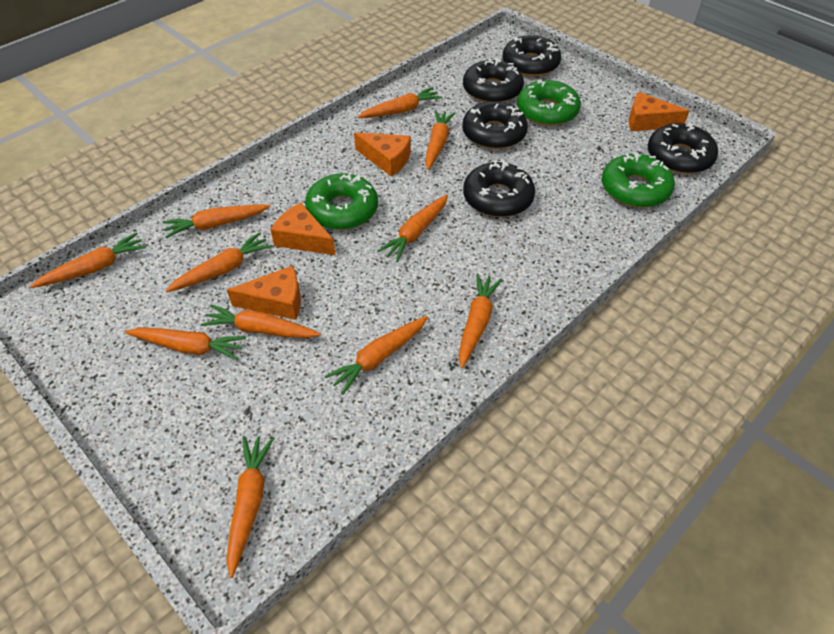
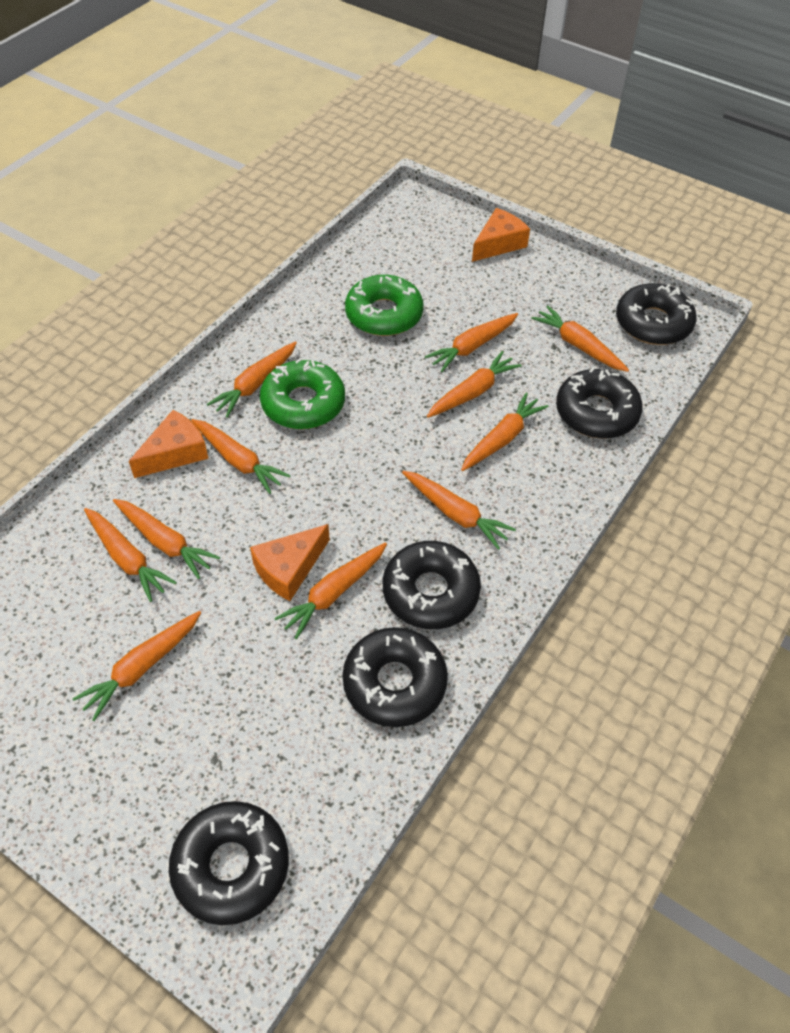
green donut: 3 -> 2
orange cheese: 4 -> 3

